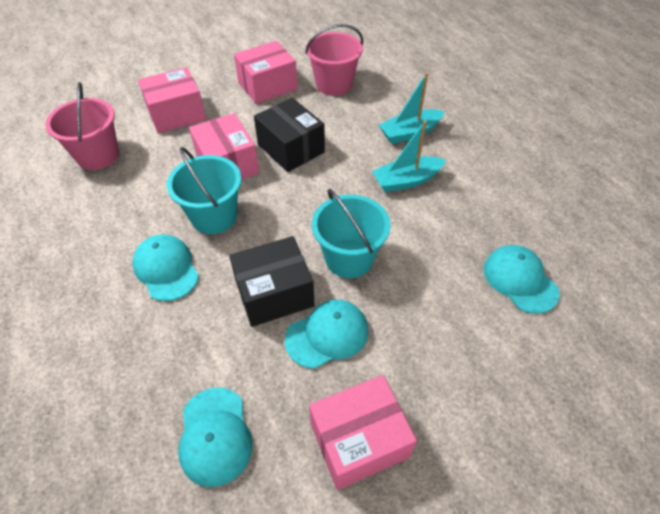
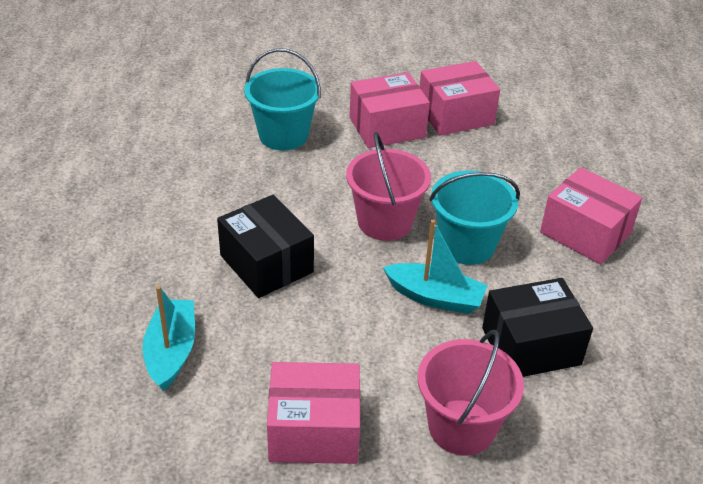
turquoise cap: 4 -> 0

